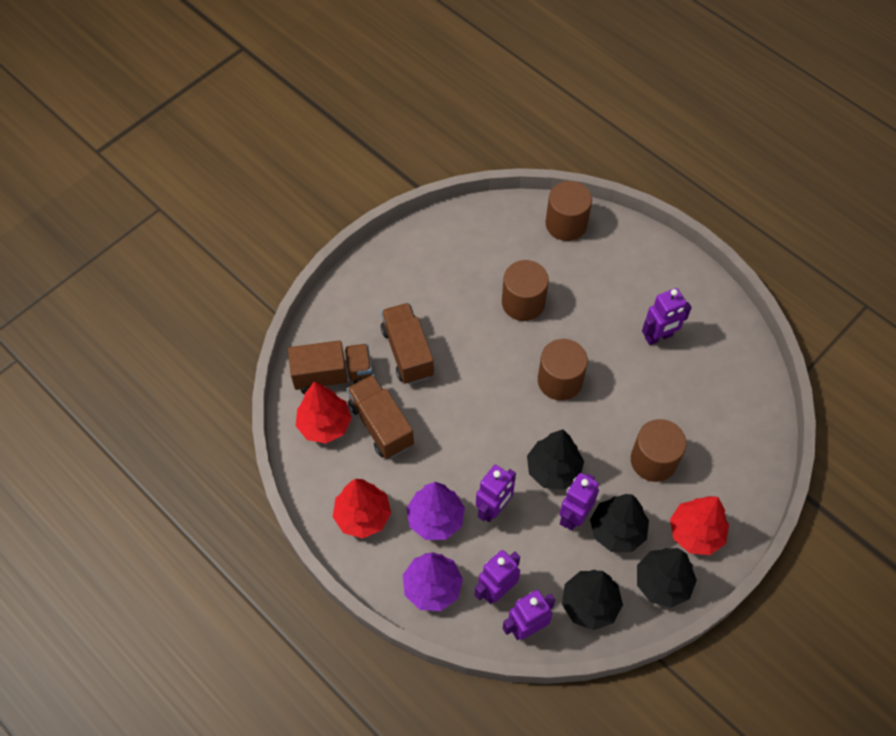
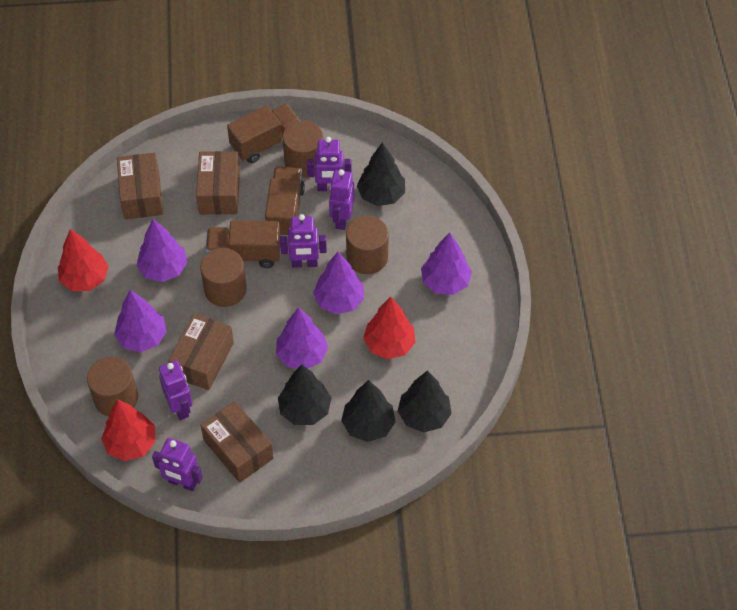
brown box: 0 -> 4
purple tree: 2 -> 5

